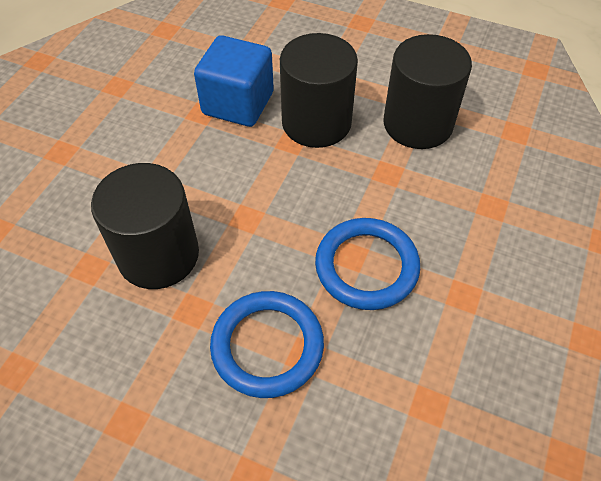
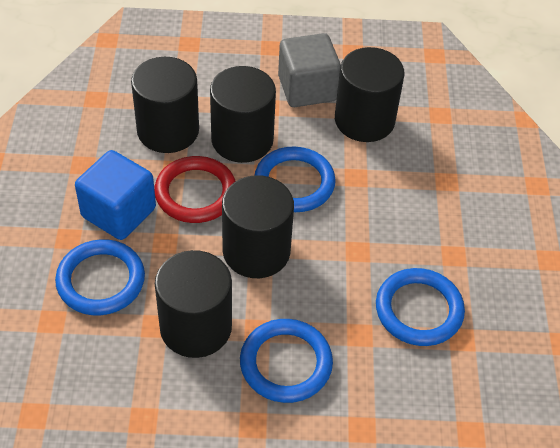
black cylinder: 3 -> 5
blue ring: 2 -> 4
grey cube: 0 -> 1
red ring: 0 -> 1

